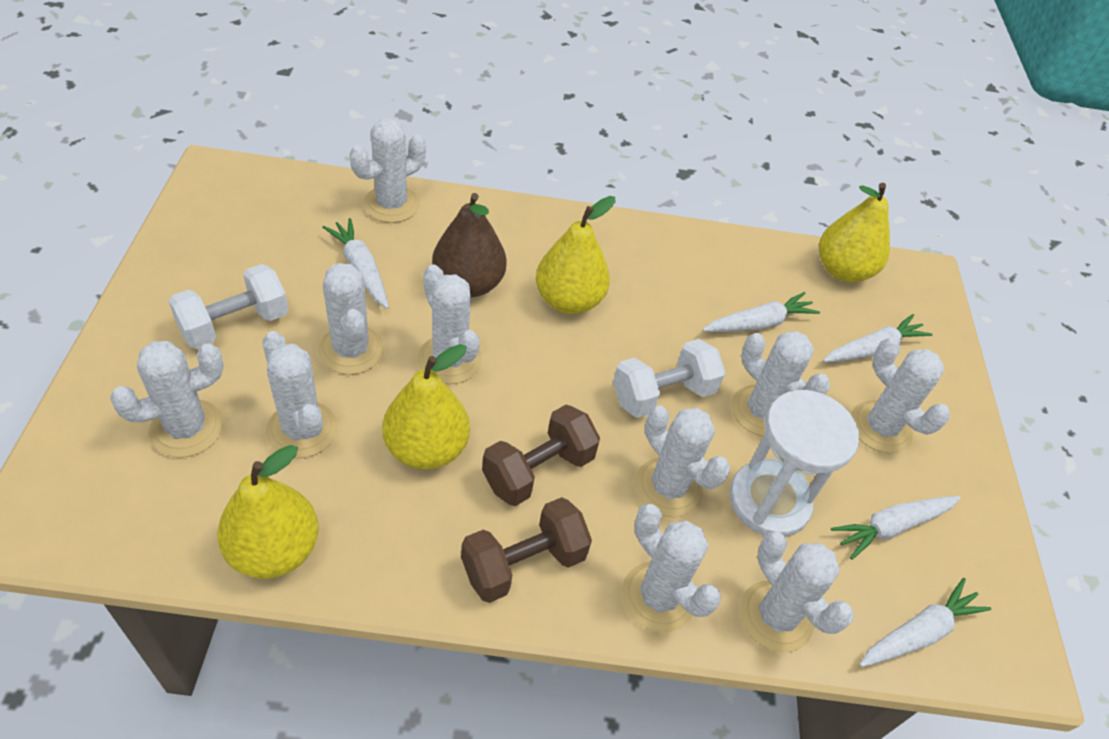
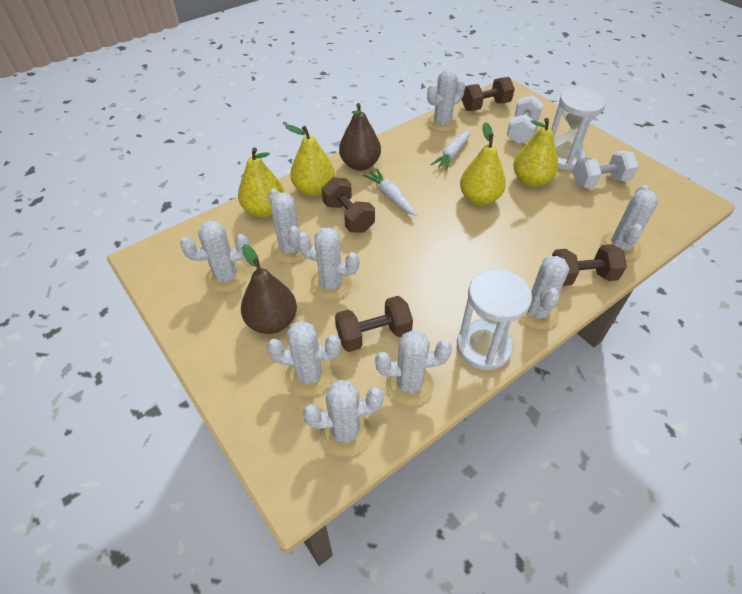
brown dumbbell: 2 -> 4
brown pear: 1 -> 2
white cactus: 10 -> 9
white carrot: 5 -> 2
white hourglass: 1 -> 2

